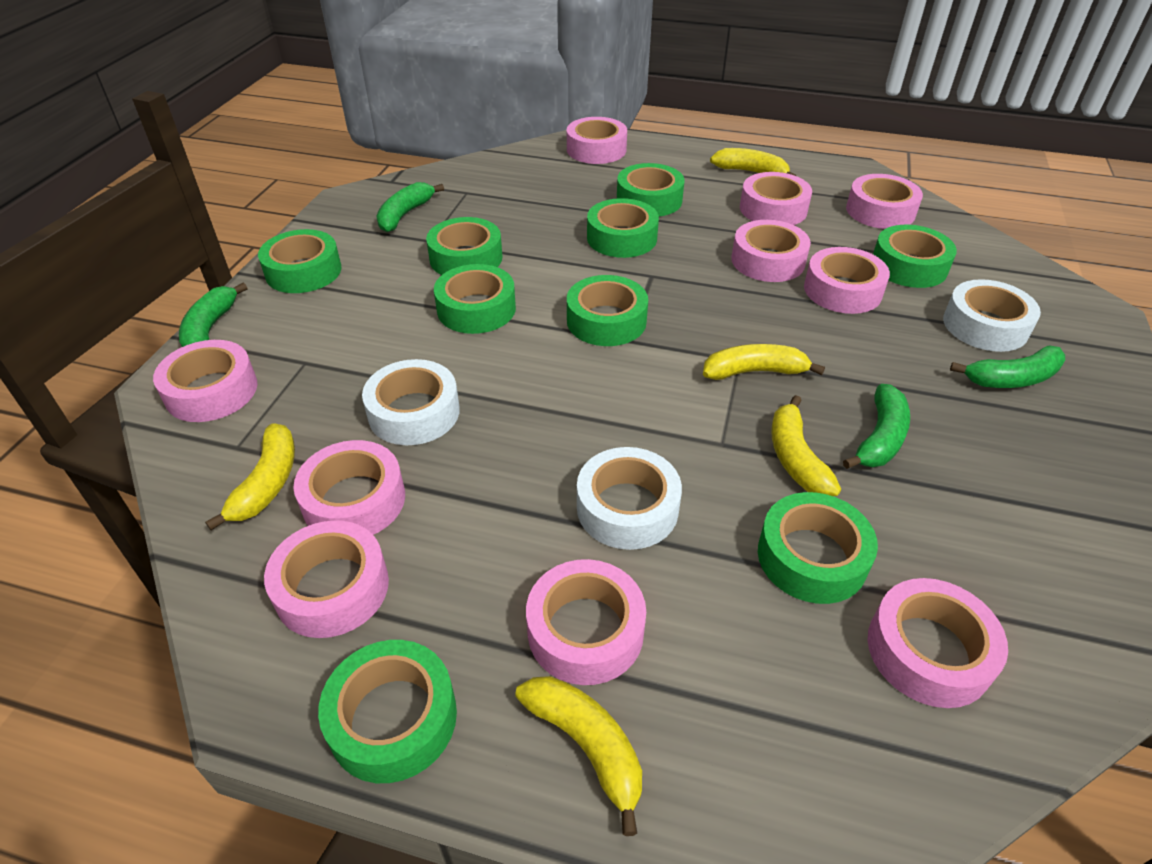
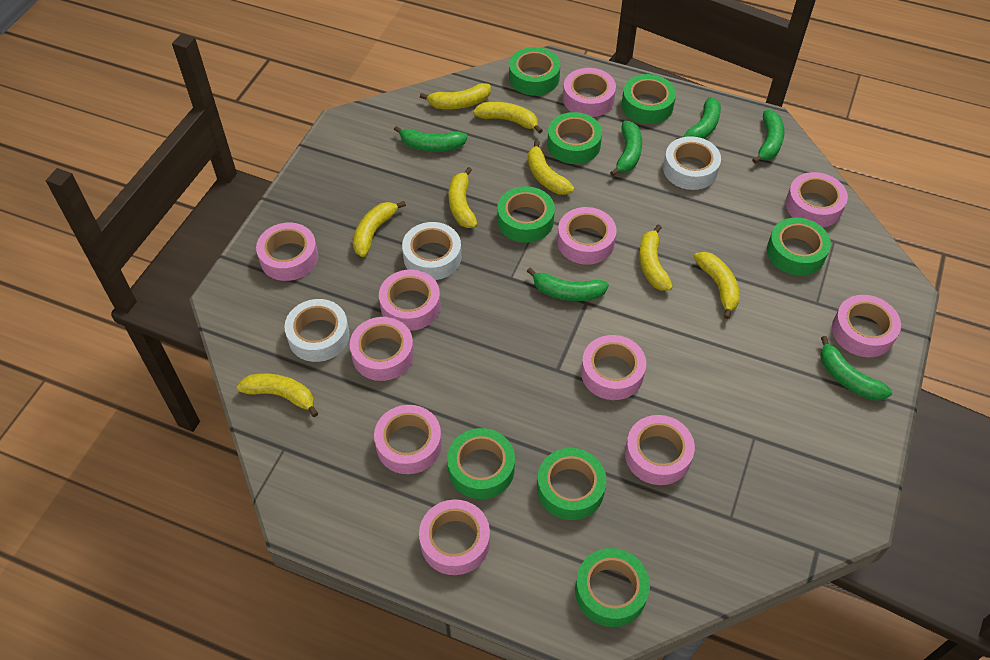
green banana: 4 -> 6
green tape: 9 -> 8
pink tape: 10 -> 11
yellow banana: 5 -> 8

